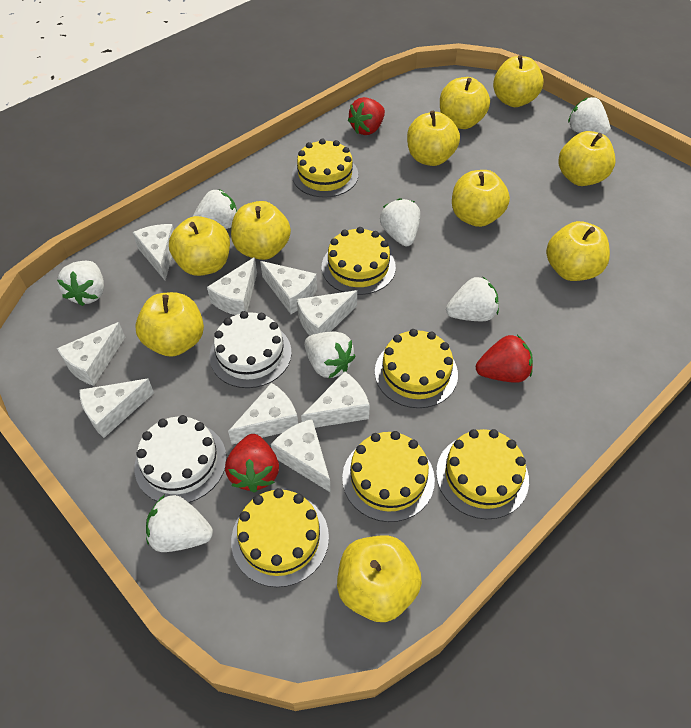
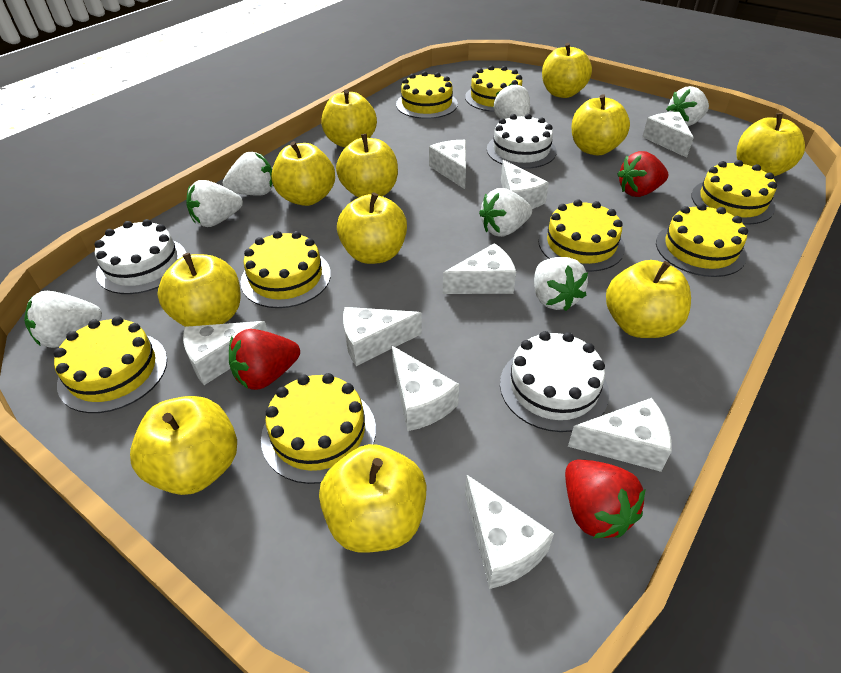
white cake: 2 -> 3
yellow apple: 10 -> 11
yellow cake: 6 -> 8

